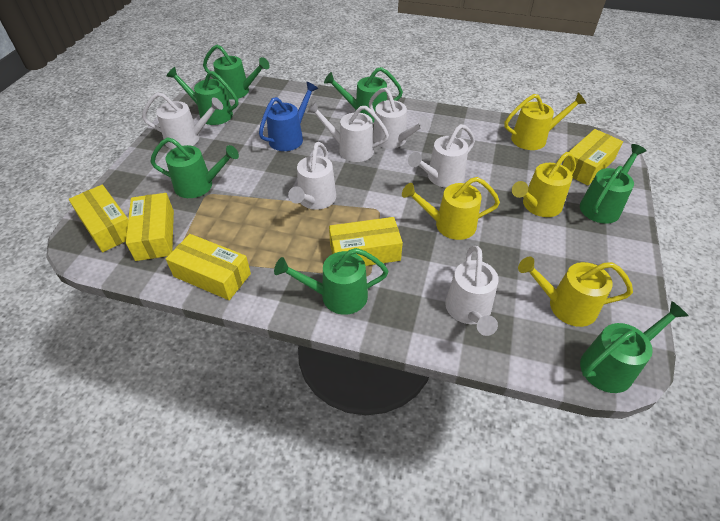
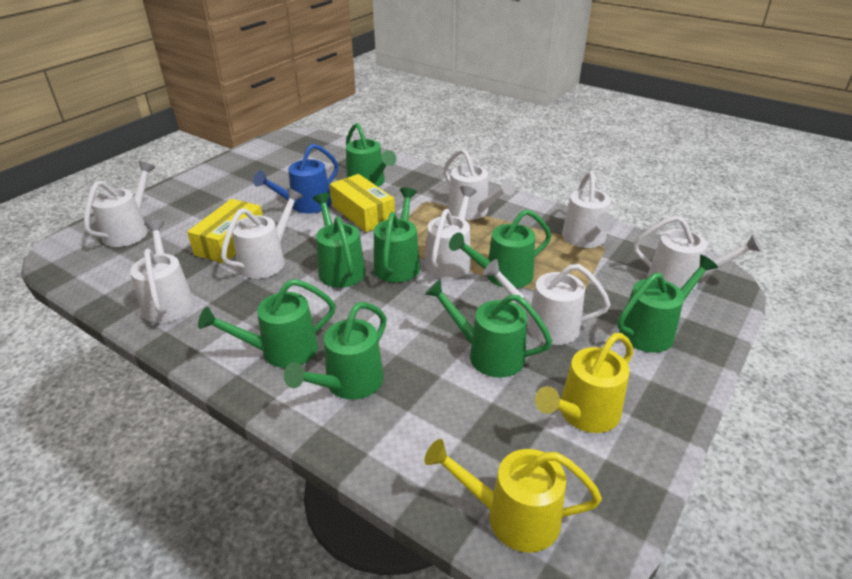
green watering can: 7 -> 8
white watering can: 6 -> 8
yellow box: 5 -> 2
yellow watering can: 4 -> 2

